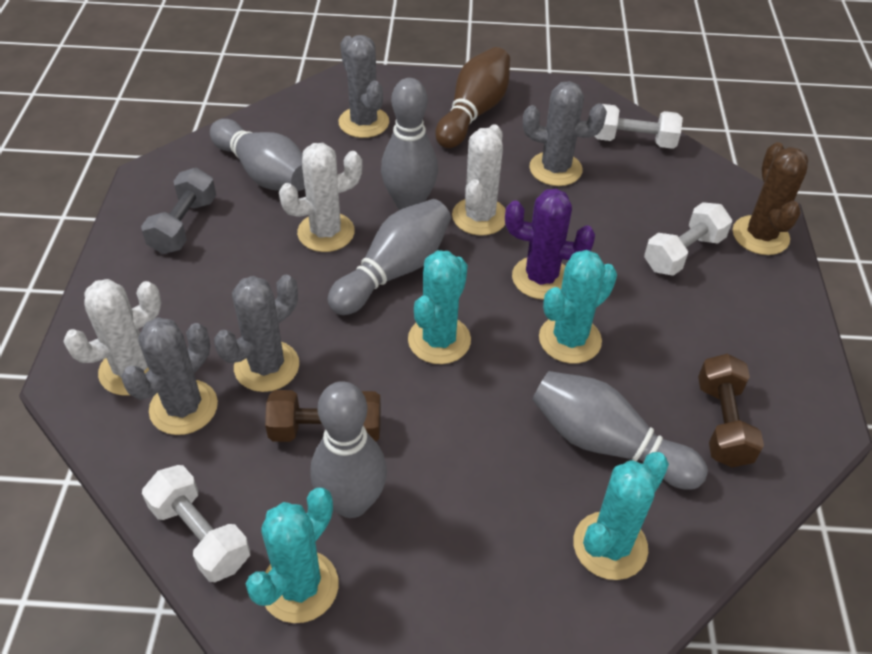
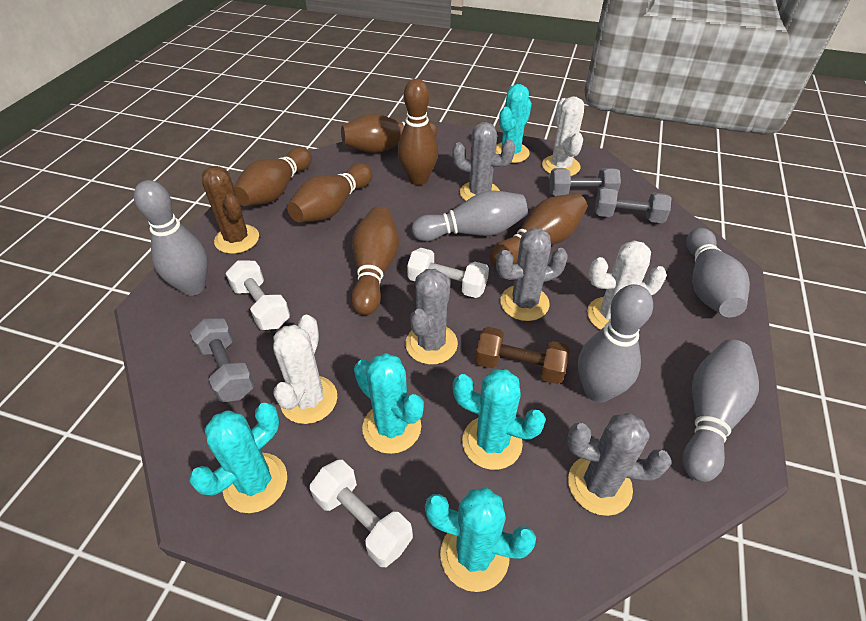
brown bowling pin: 1 -> 6
brown dumbbell: 2 -> 1
grey dumbbell: 1 -> 3
purple cactus: 1 -> 0
turquoise cactus: 4 -> 5

